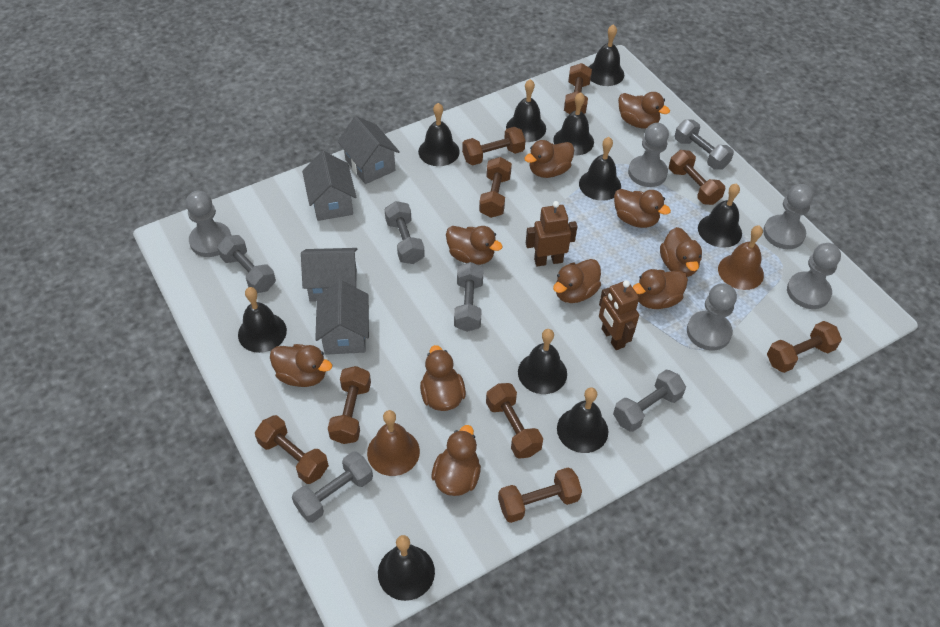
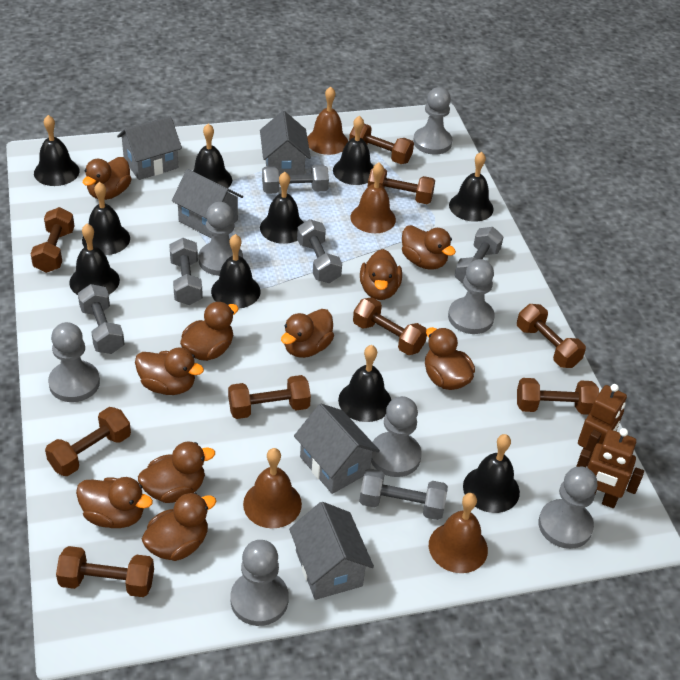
brown bell: 2 -> 4
grey house: 4 -> 5
grey pawn: 5 -> 7

